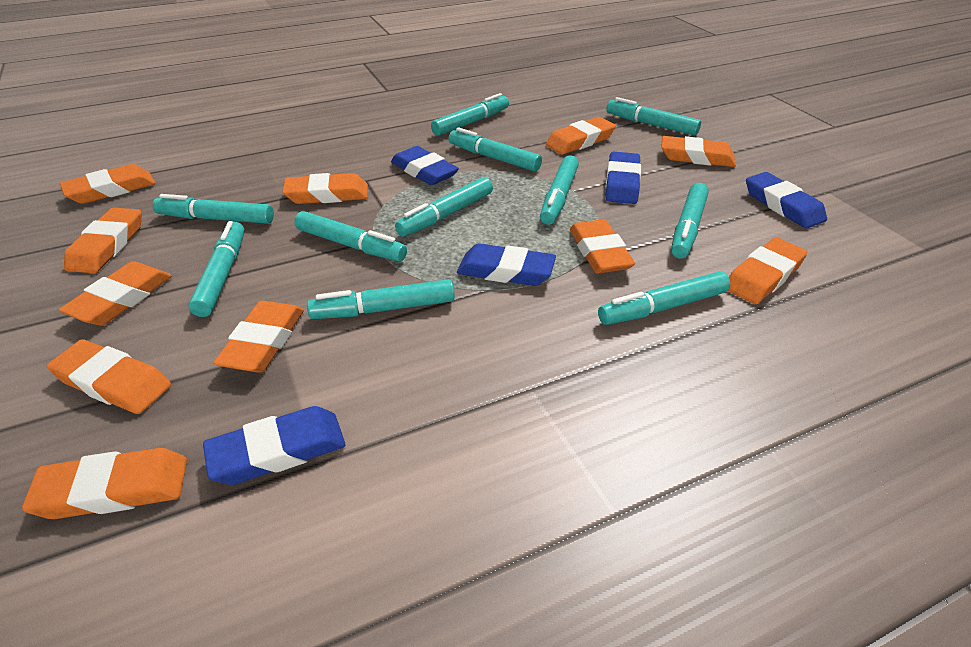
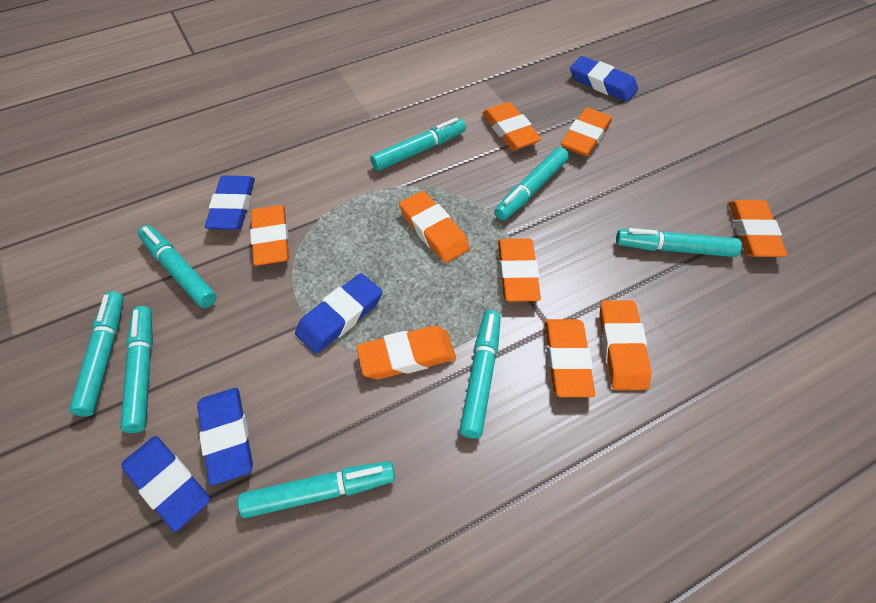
orange eraser: 11 -> 9
turquoise marker: 11 -> 8

